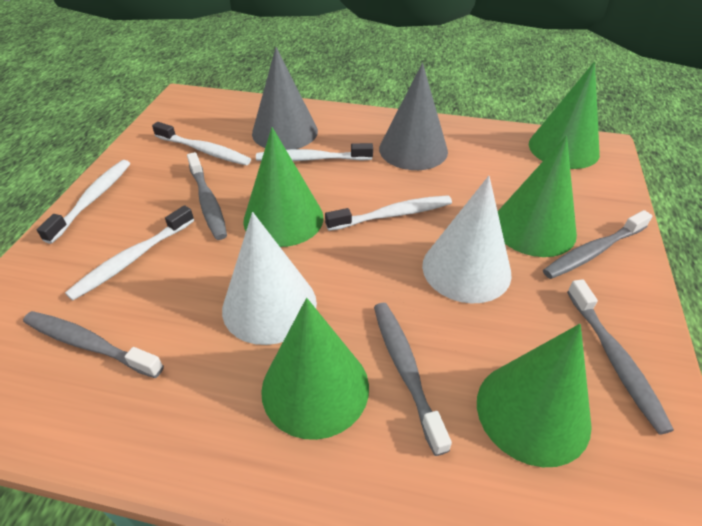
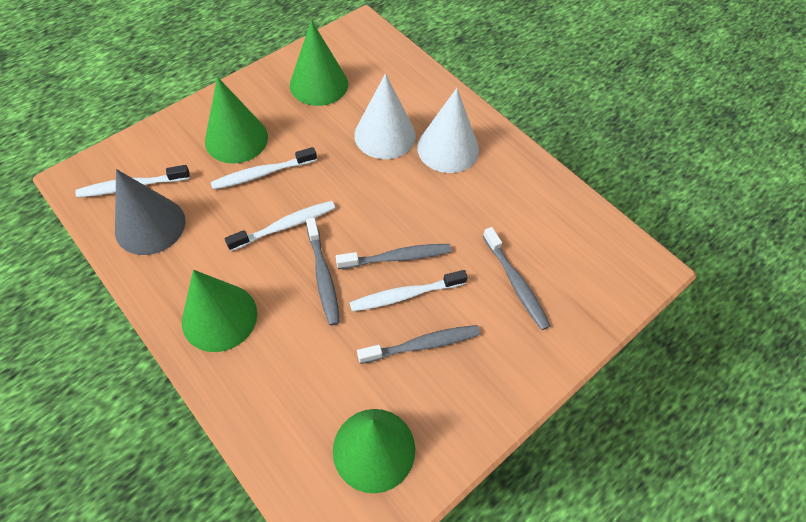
green cone: 5 -> 4
grey cone: 2 -> 1
grey toothbrush: 5 -> 4
white toothbrush: 5 -> 4

